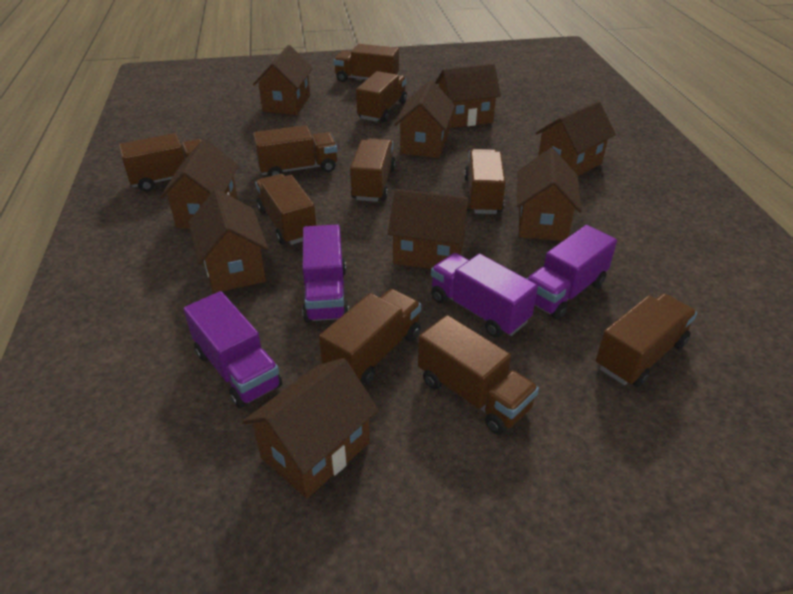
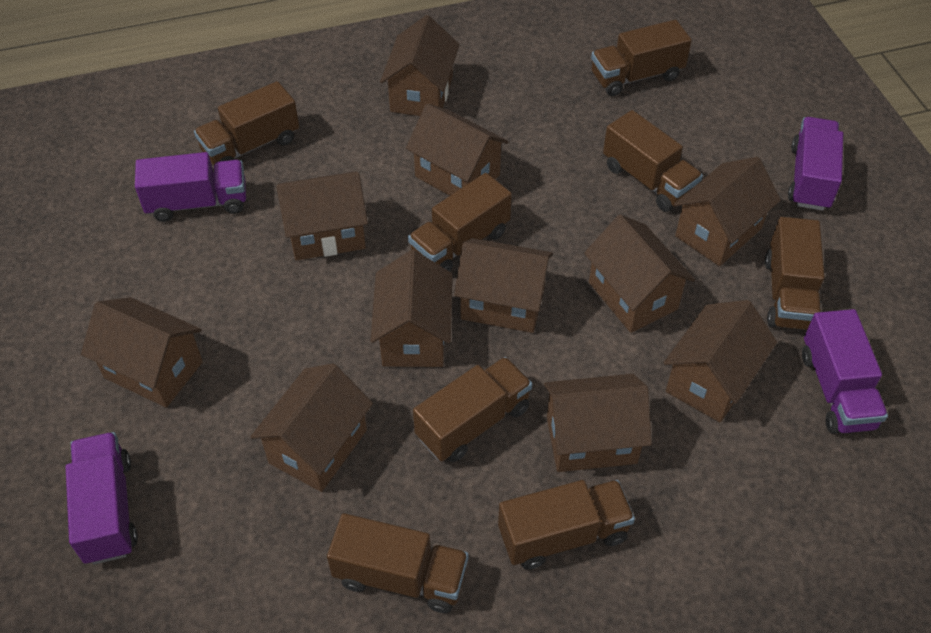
brown house: 9 -> 11
brown truck: 10 -> 8

